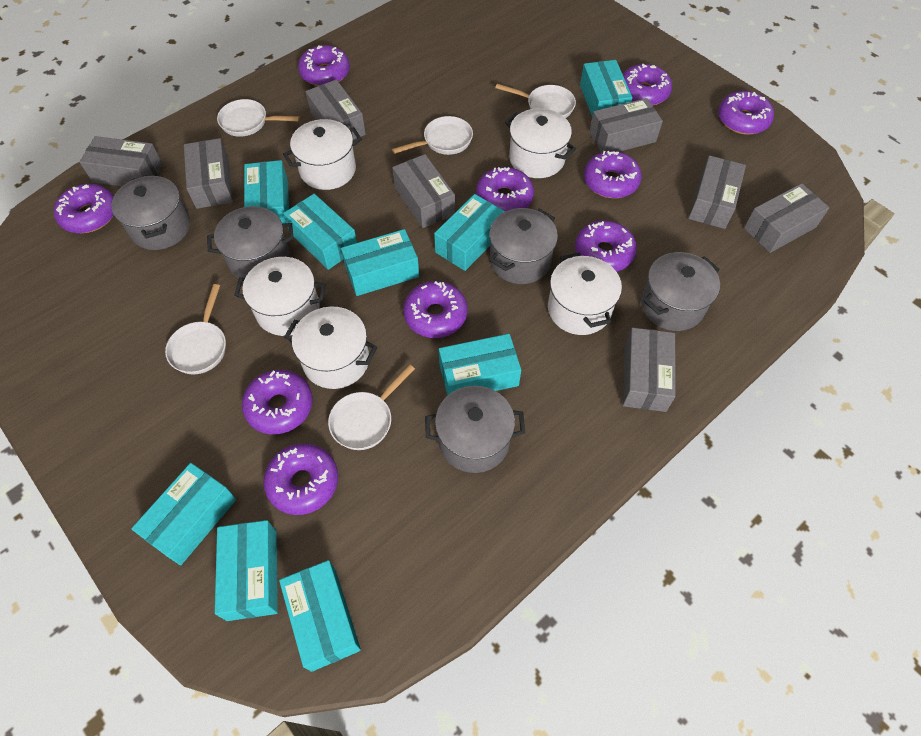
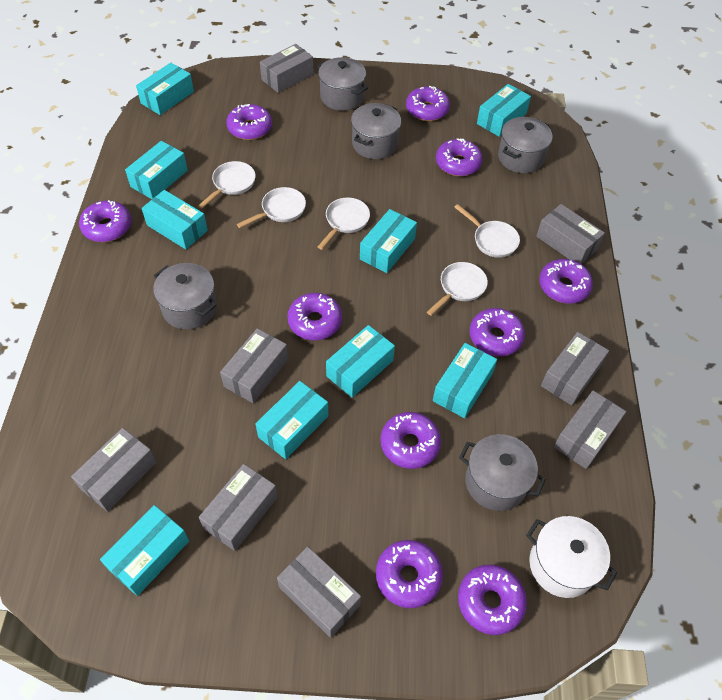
white pot: 5 -> 1

